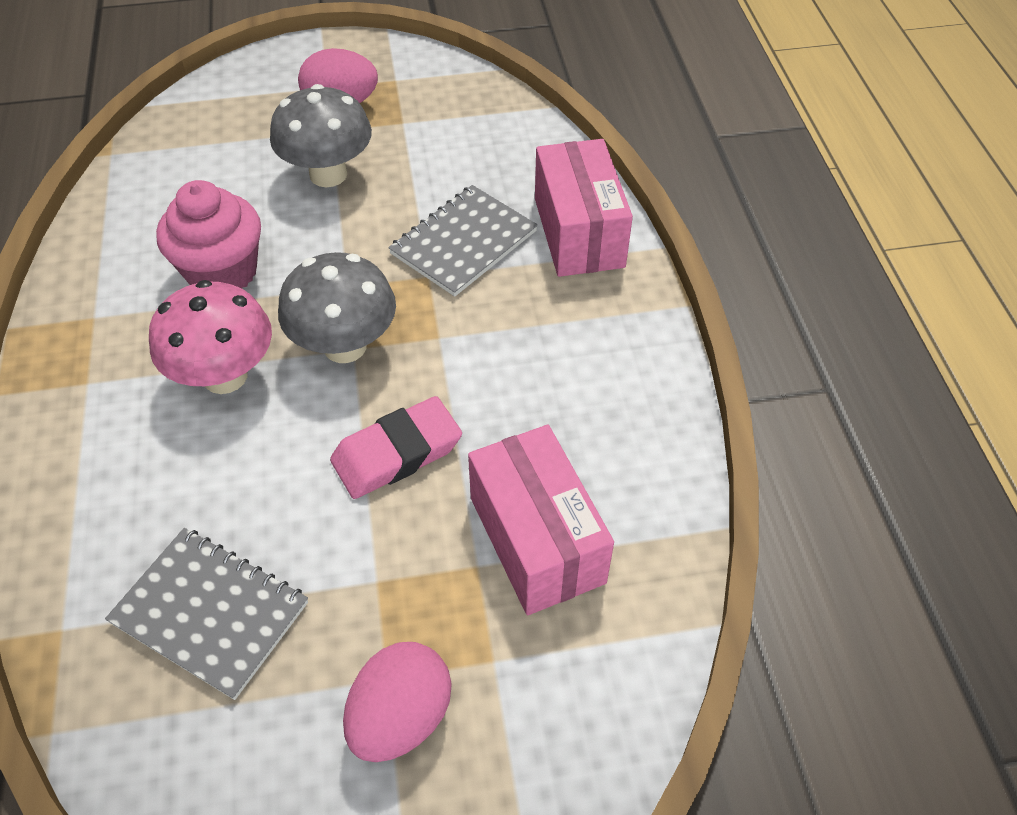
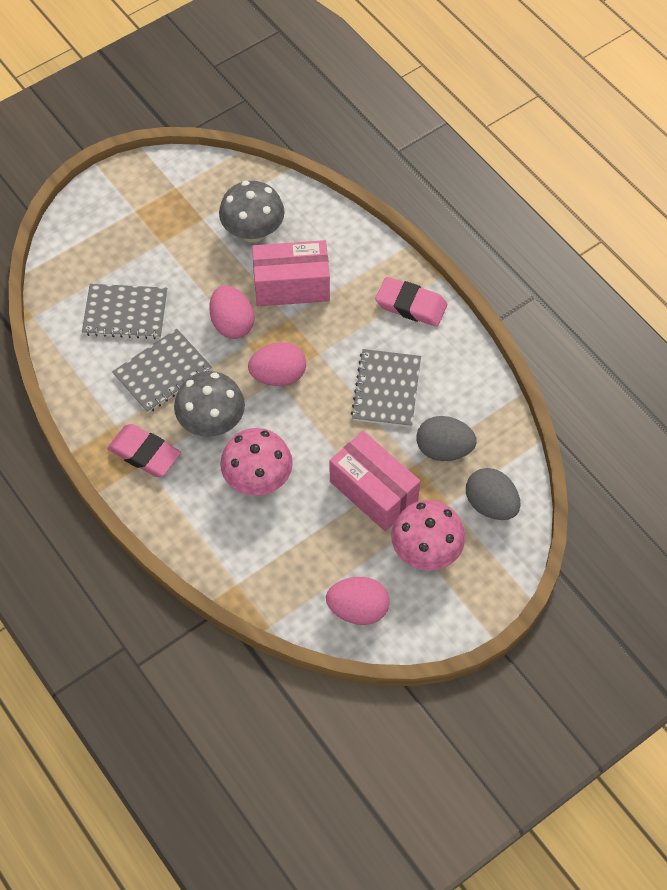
grey egg: 0 -> 2
grey notebook: 2 -> 3
pink cupcake: 1 -> 0
pink egg: 2 -> 3
pink eraser: 1 -> 2
pink mushroom: 1 -> 2

